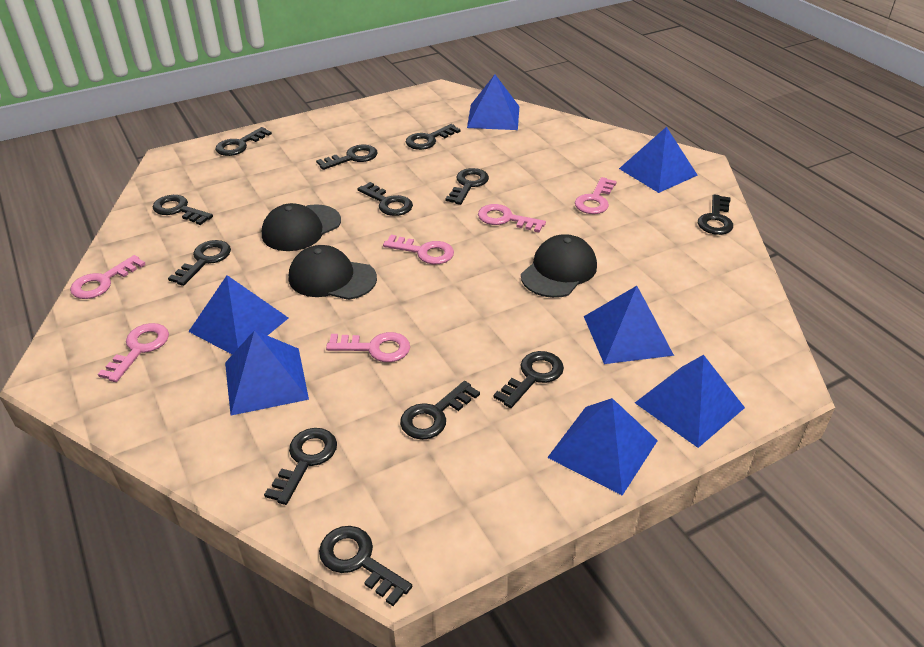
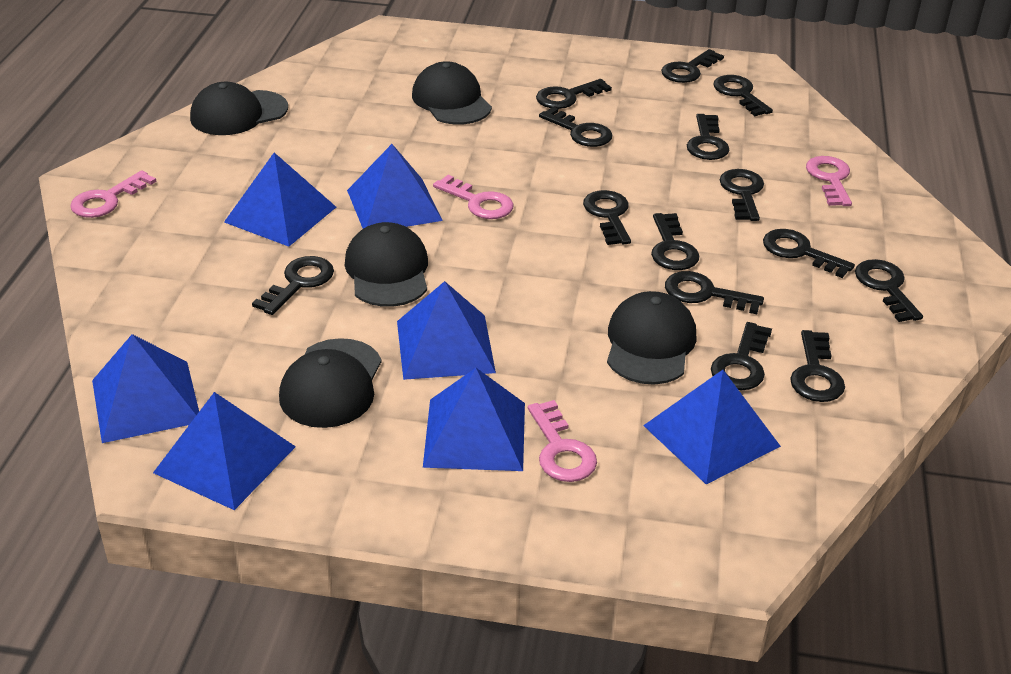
black cap: 3 -> 5
black key: 12 -> 14
pink key: 6 -> 4

